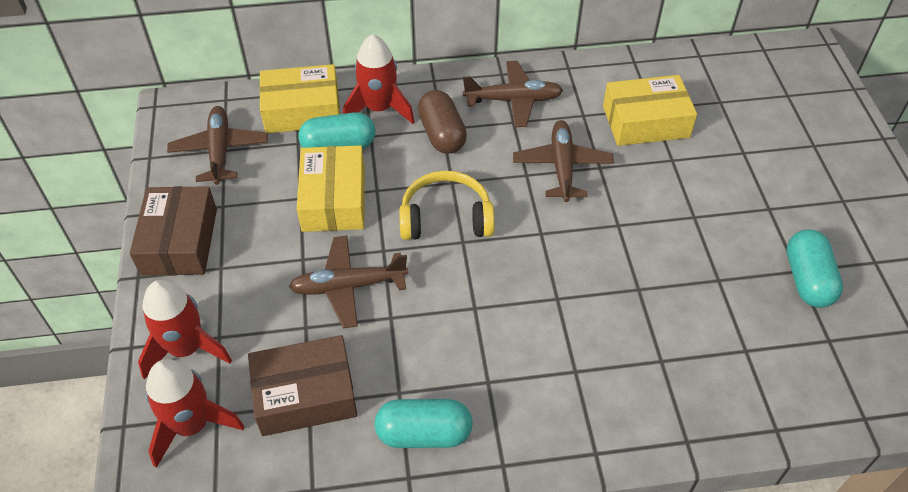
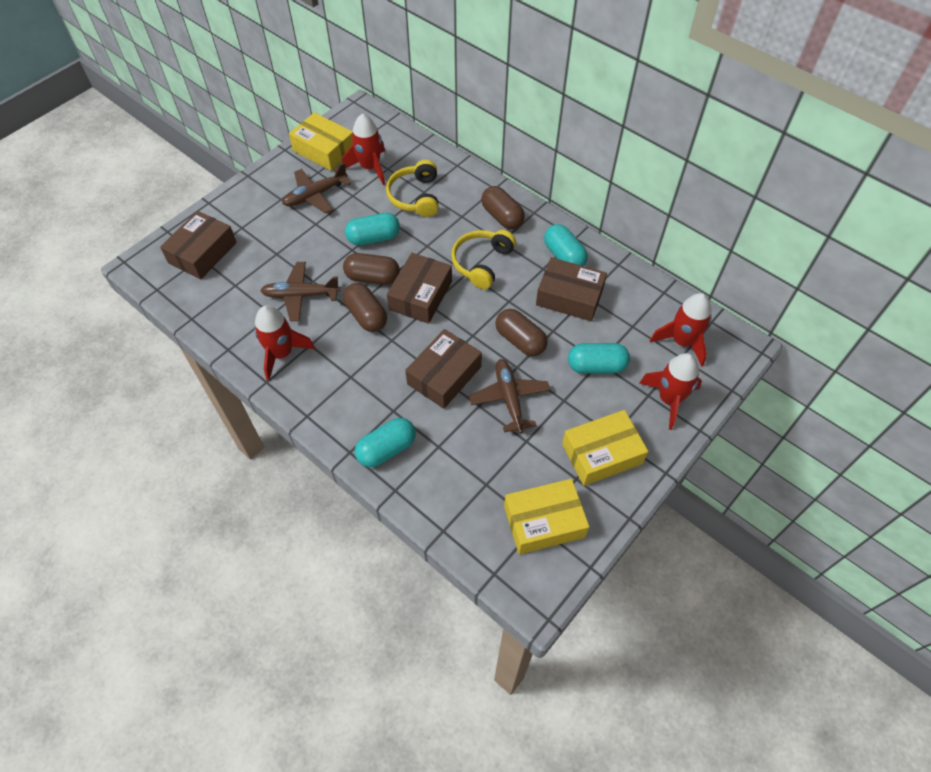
brown box: 2 -> 4
brown capsule: 1 -> 4
brown plane: 4 -> 3
red rocket: 3 -> 4
turquoise capsule: 3 -> 4
yellow headphones: 1 -> 2

